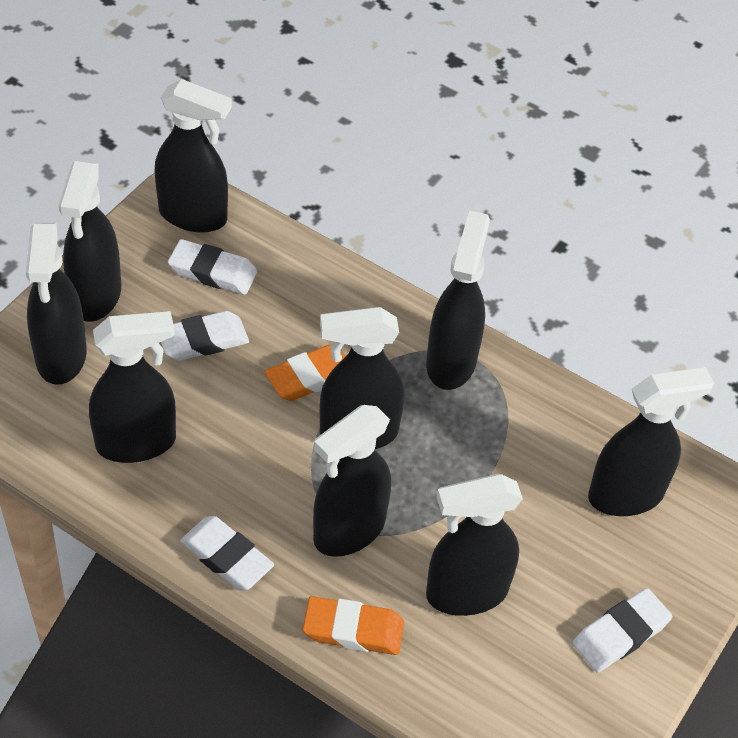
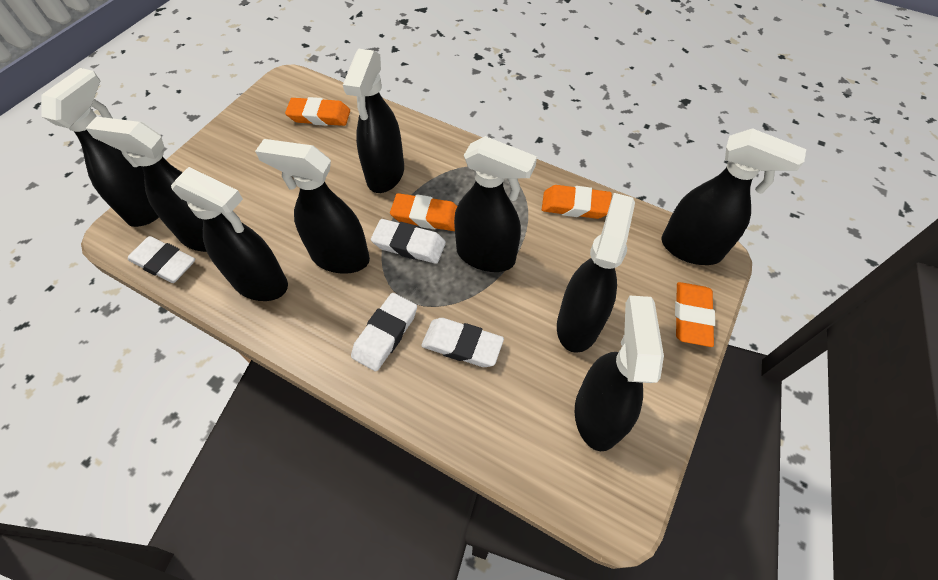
orange eraser: 2 -> 4

